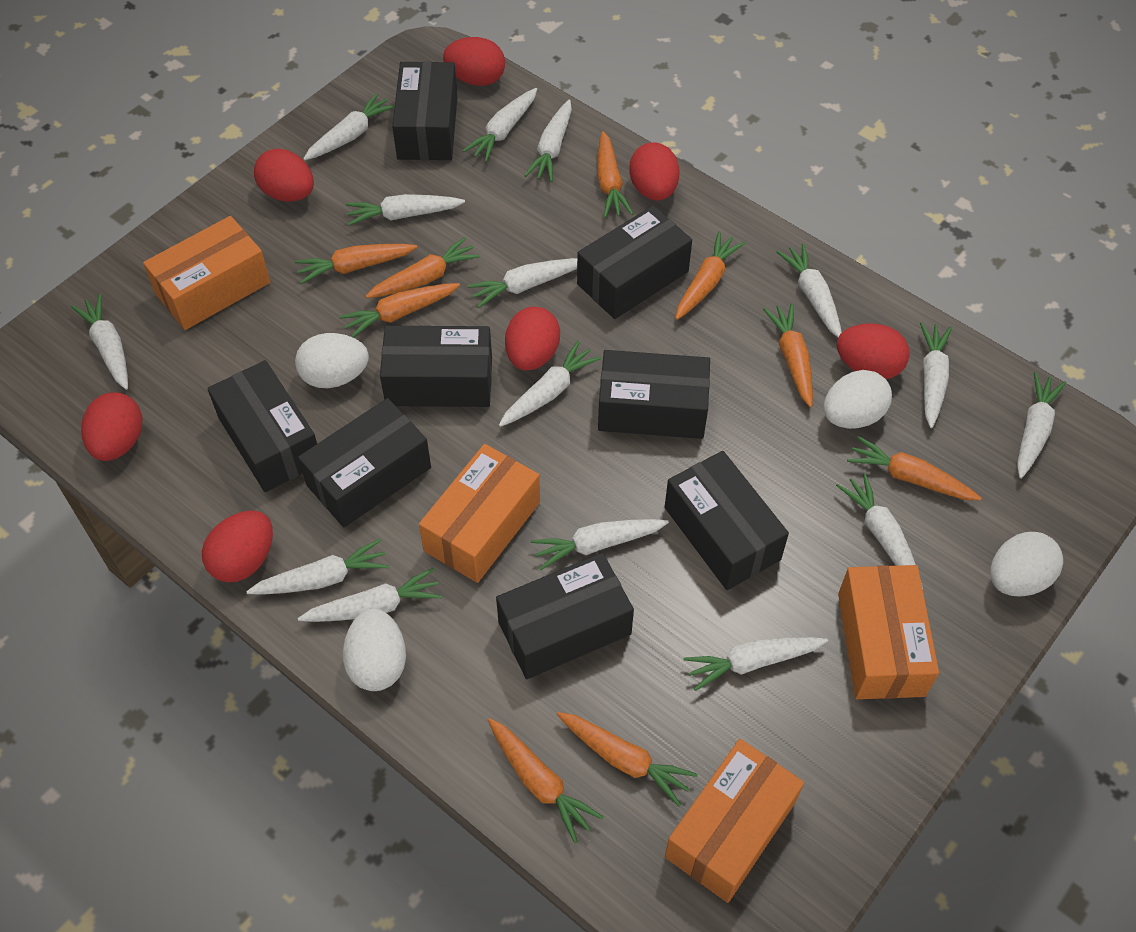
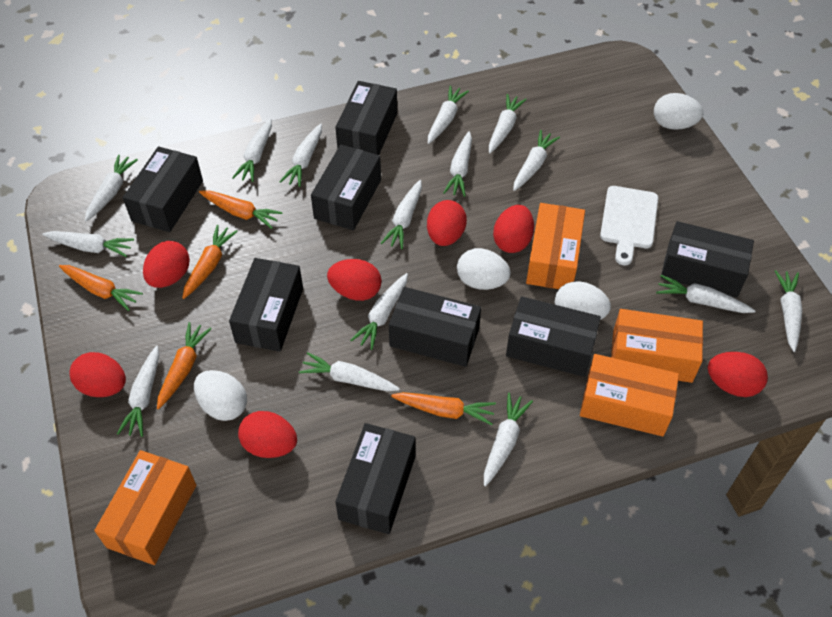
orange carrot: 9 -> 5
white cutting board: 0 -> 1

